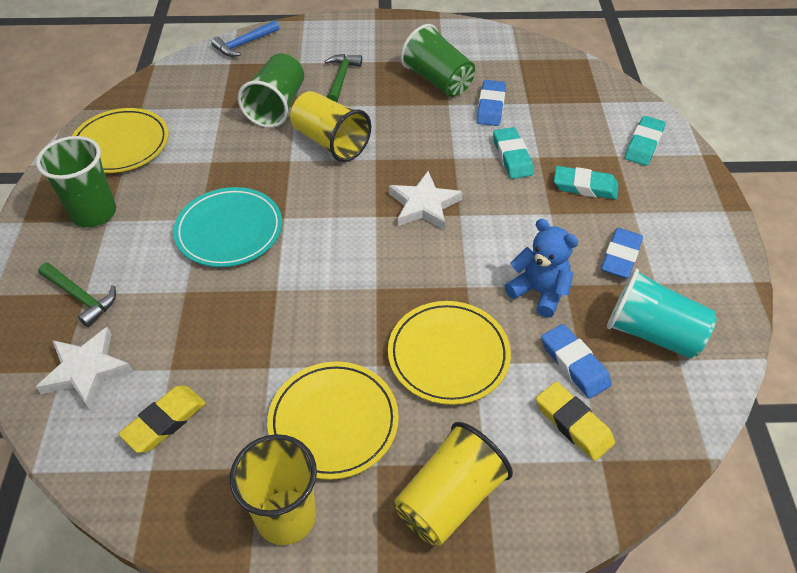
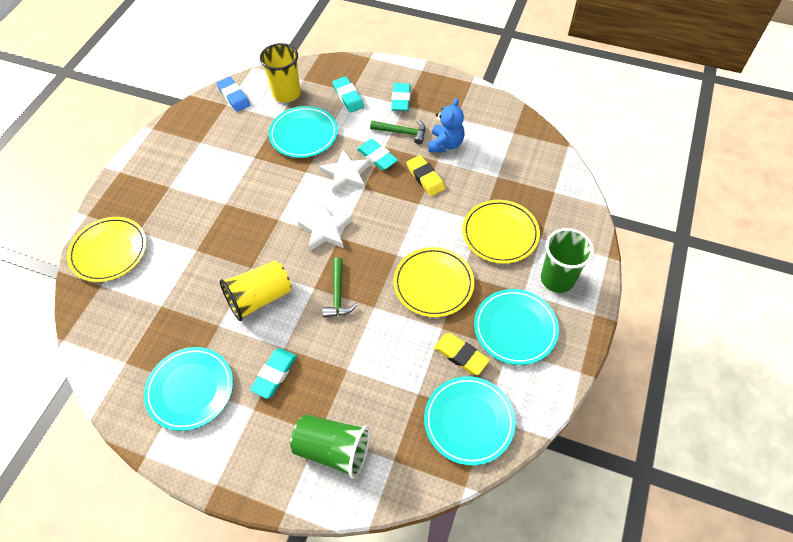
blue eraser: 3 -> 1
blue hammer: 1 -> 0
green cup: 3 -> 2
turquoise cup: 1 -> 0
turquoise eraser: 3 -> 4
turquoise plate: 1 -> 4
yellow cup: 3 -> 2

